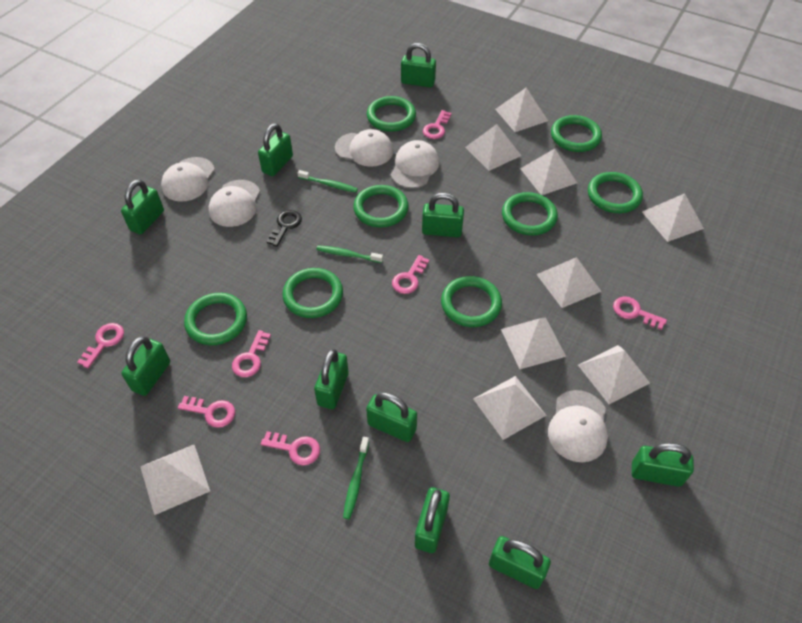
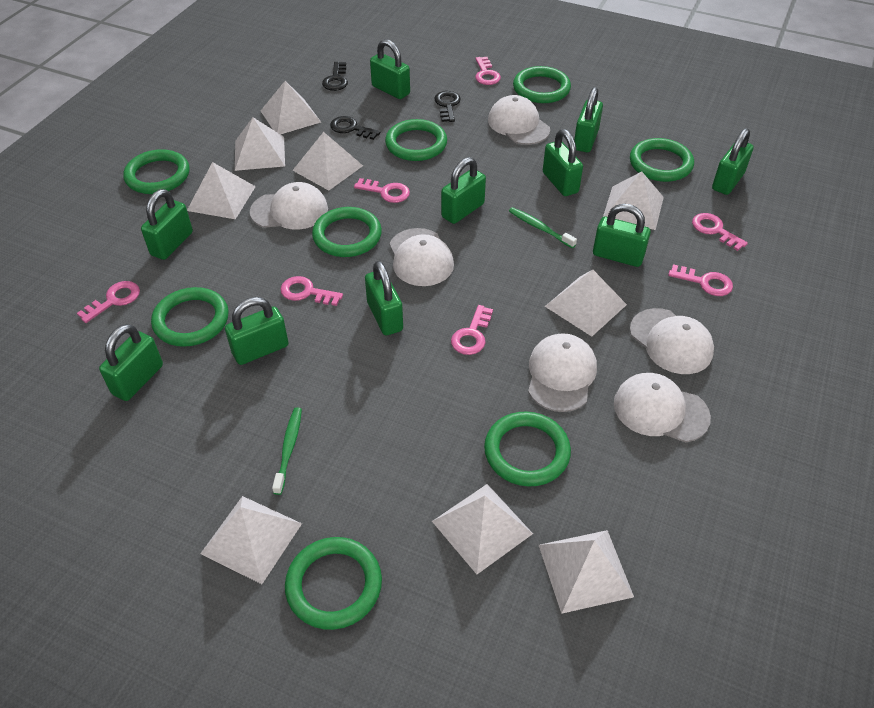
black key: 1 -> 3
green toothbrush: 3 -> 2
white cap: 5 -> 6

